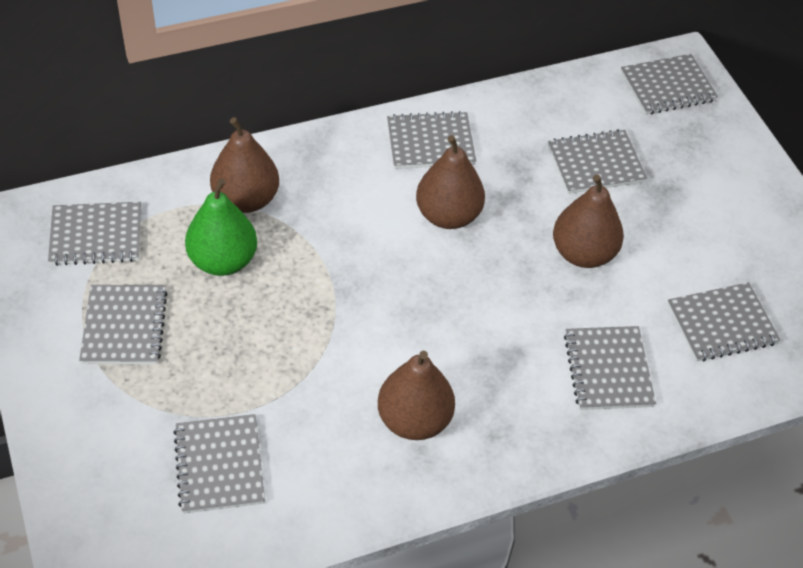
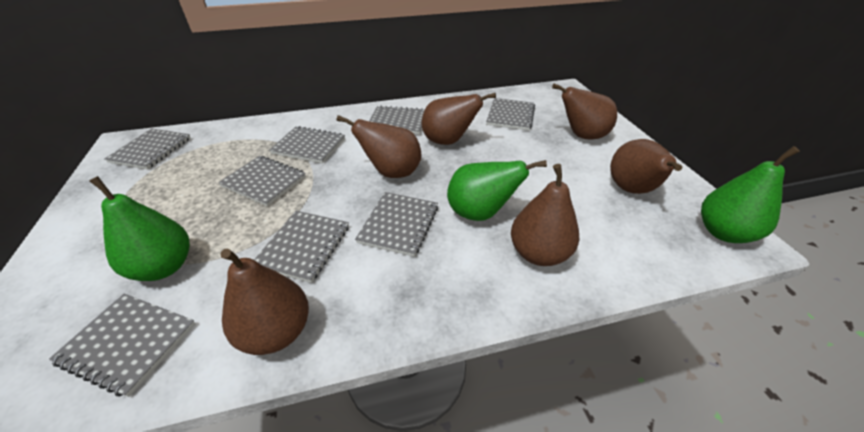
brown pear: 4 -> 6
green pear: 1 -> 3

